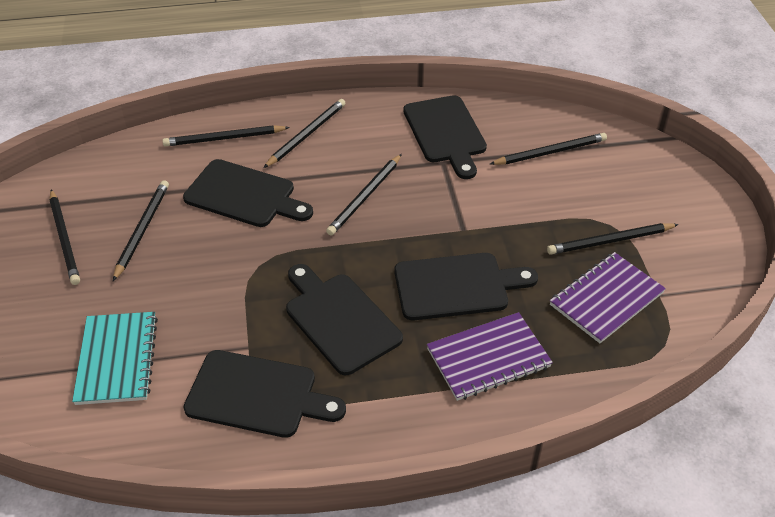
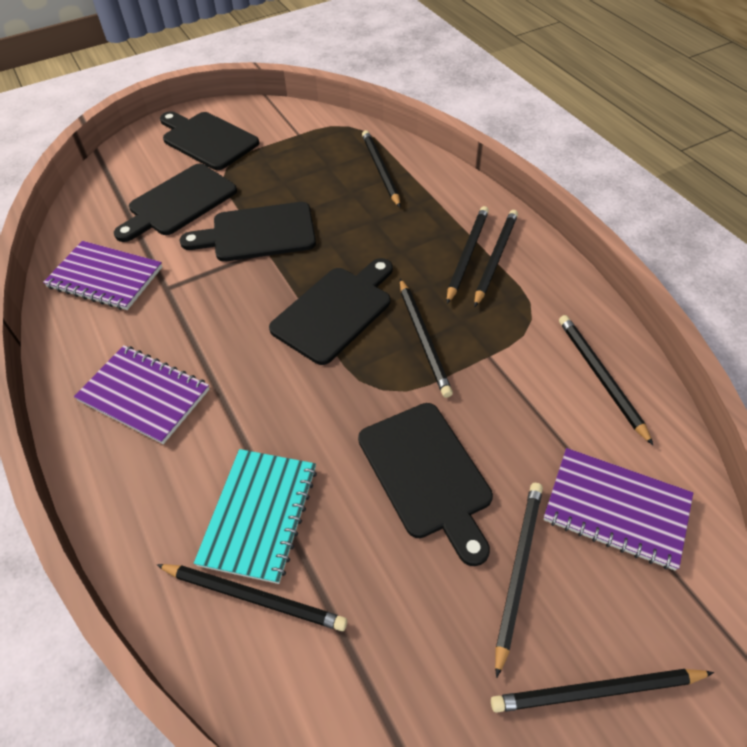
black pencil: 7 -> 8
purple notebook: 2 -> 3

